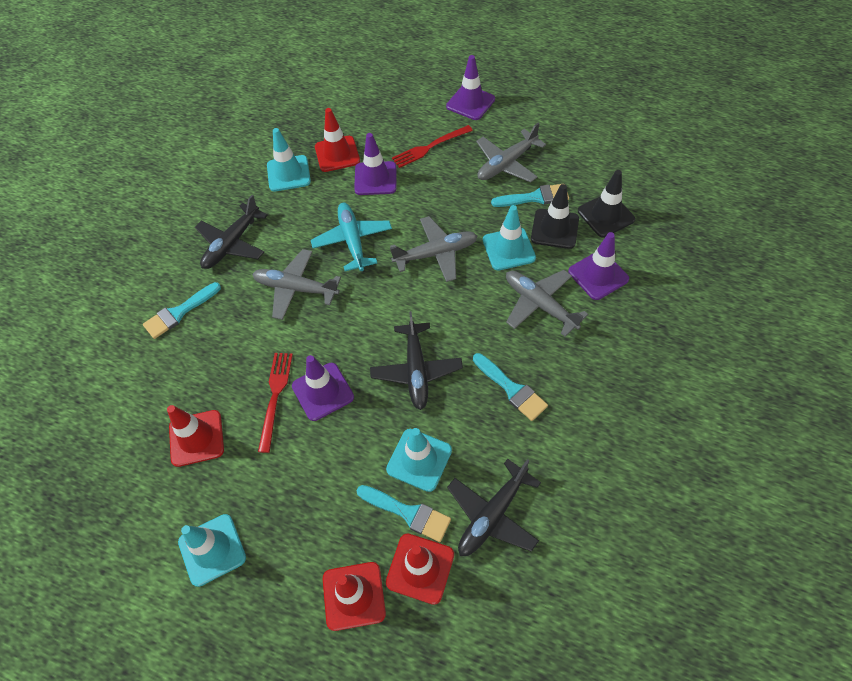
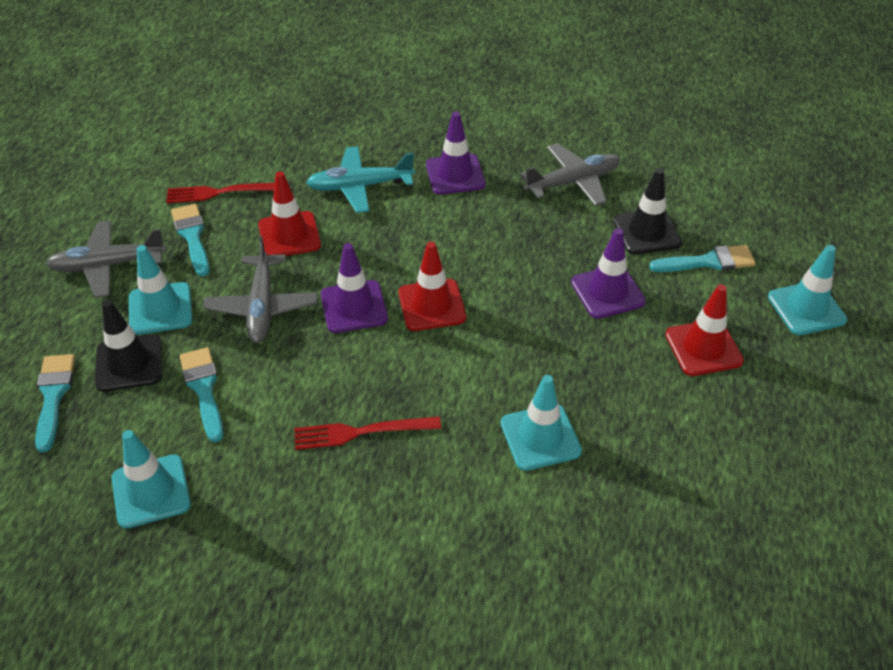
black plane: 3 -> 0
grey plane: 4 -> 3
purple traffic cone: 4 -> 3
red traffic cone: 4 -> 3

